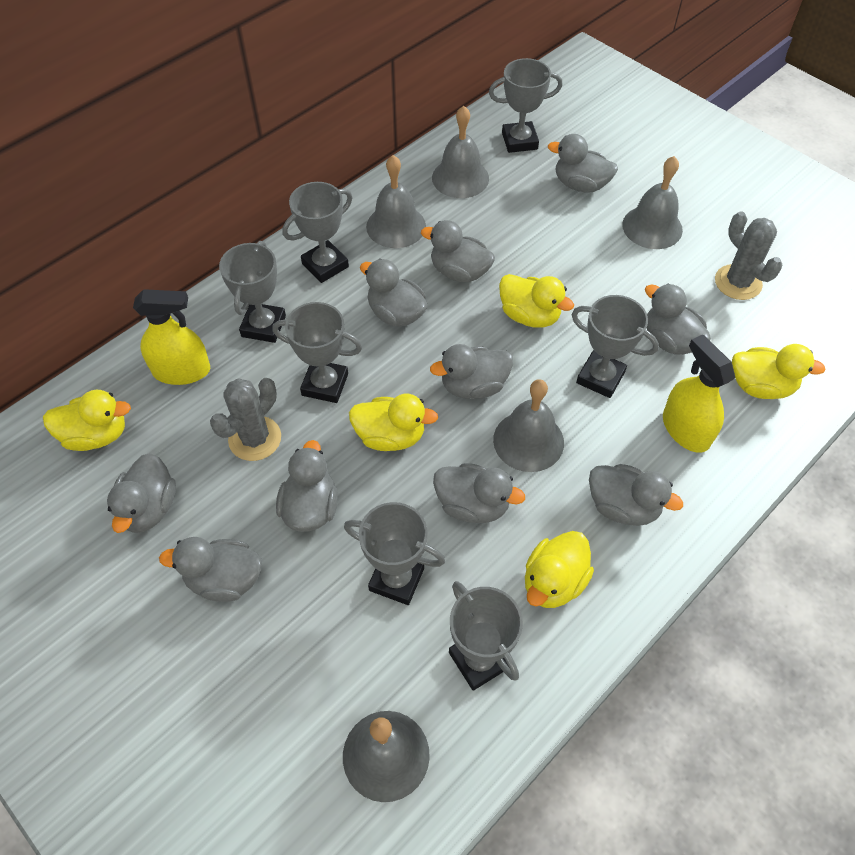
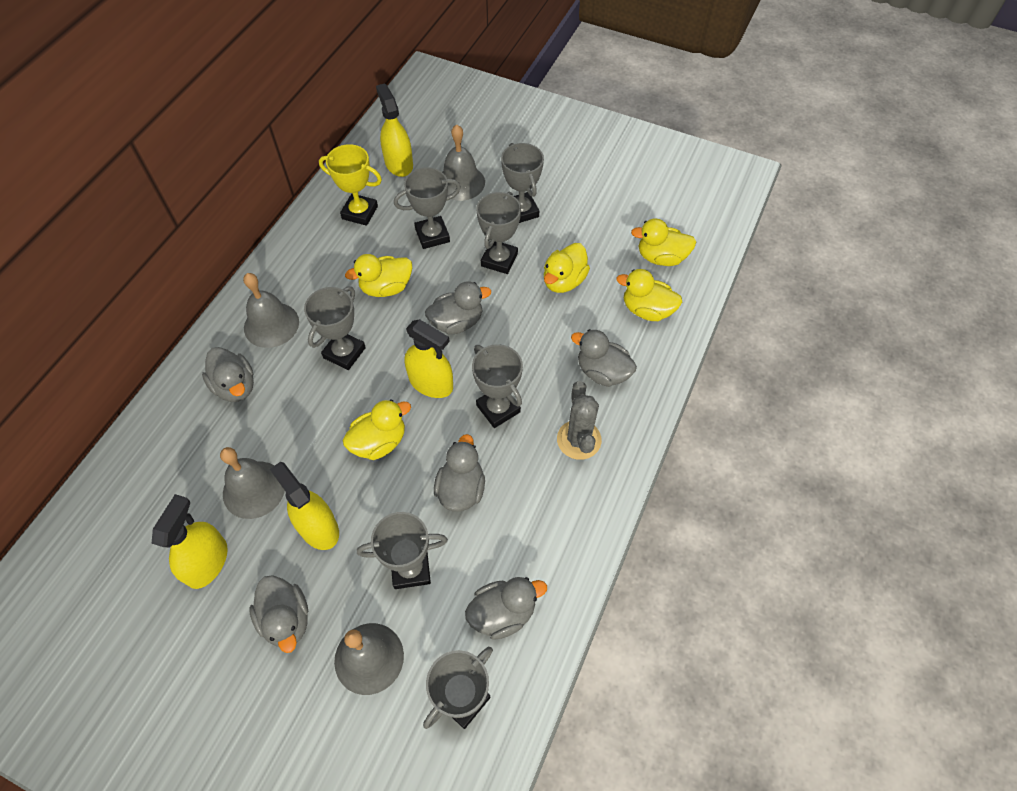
grey bell: 5 -> 4
grey cactus: 2 -> 1
grey duck: 10 -> 6
yellow spray bottle: 2 -> 4
yellow trophy: 0 -> 1

